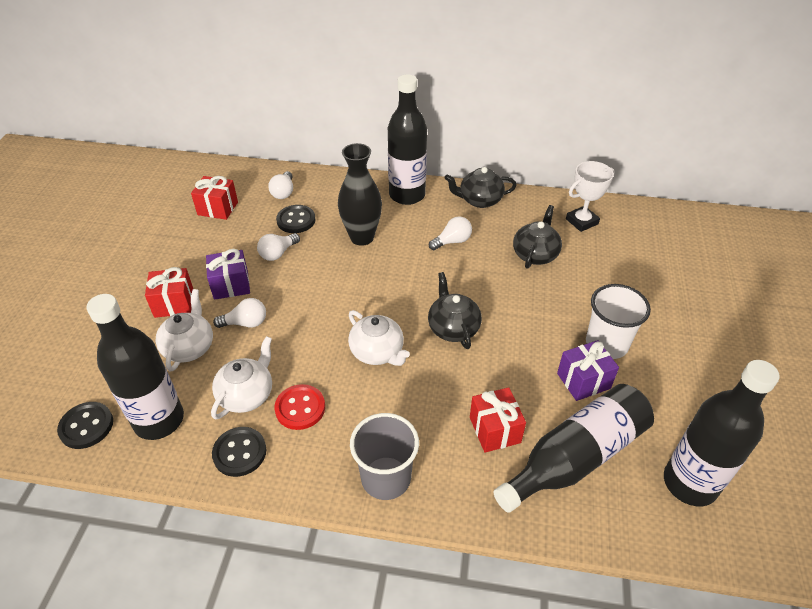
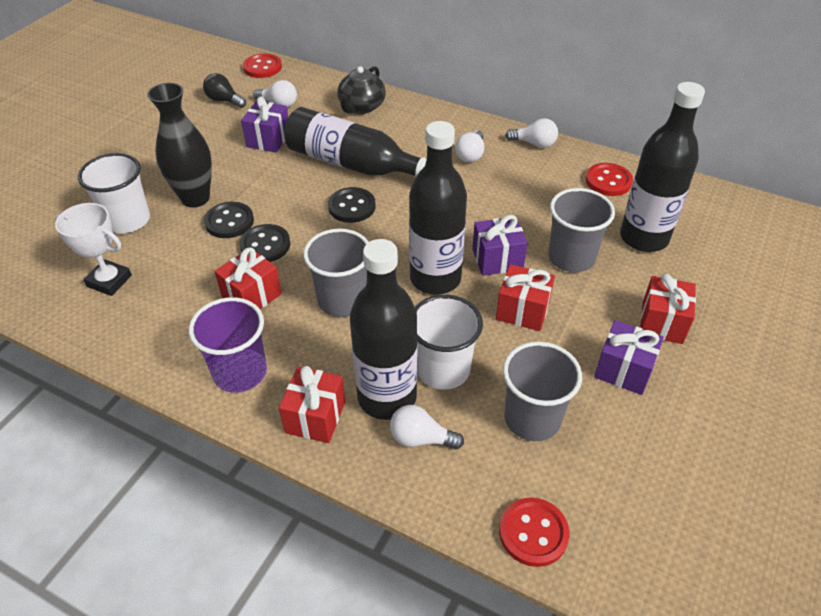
black light bulb: 0 -> 1
black teapot: 3 -> 1
grey cup: 1 -> 3
purple cup: 0 -> 1
purple gift: 2 -> 3
red button: 1 -> 3
red gift: 3 -> 4
white cup: 1 -> 2
white teapot: 3 -> 0

